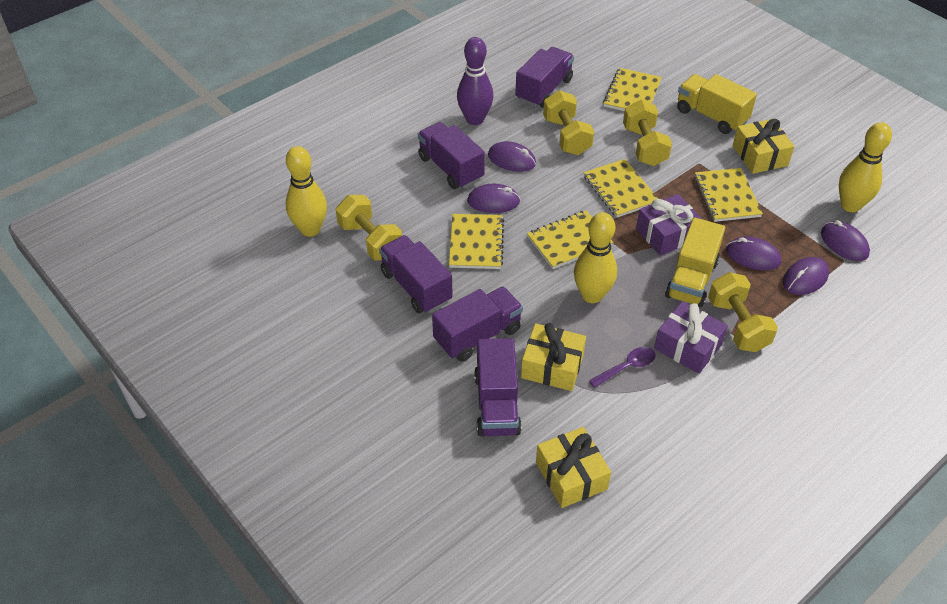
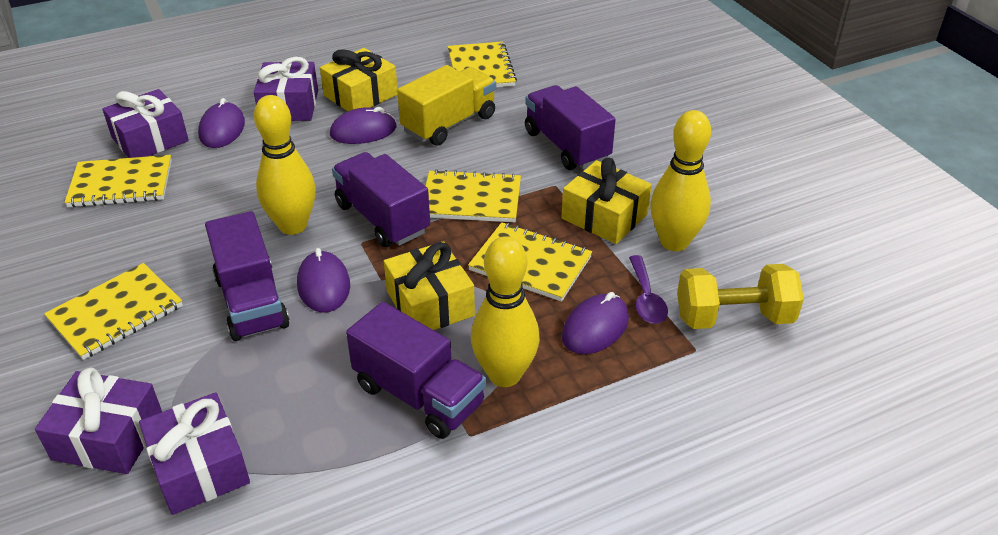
purple bowling pin: 1 -> 0
purple gift: 2 -> 4
purple mouse: 5 -> 4
purple truck: 5 -> 4
yellow dumbbell: 4 -> 1
yellow truck: 2 -> 1

